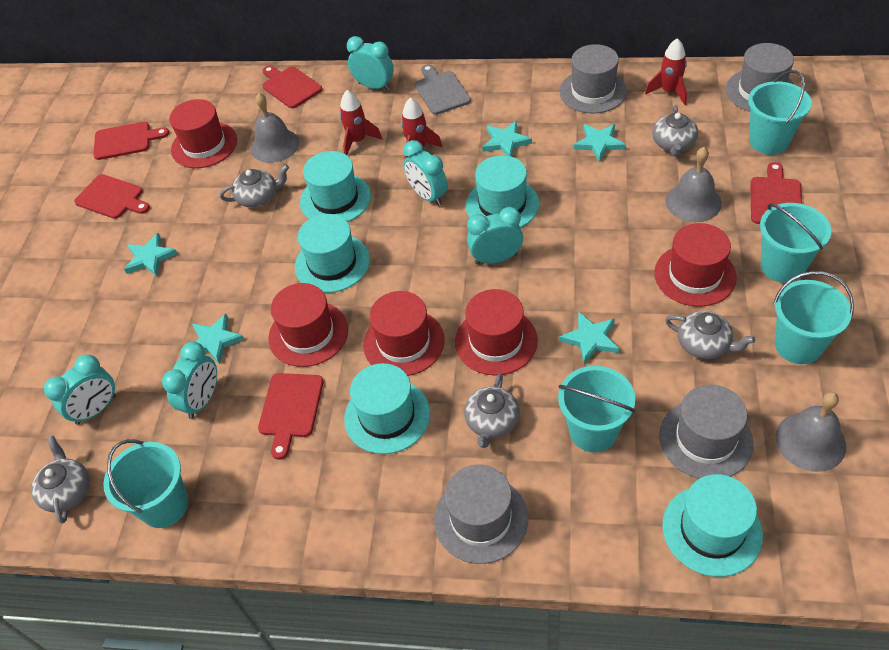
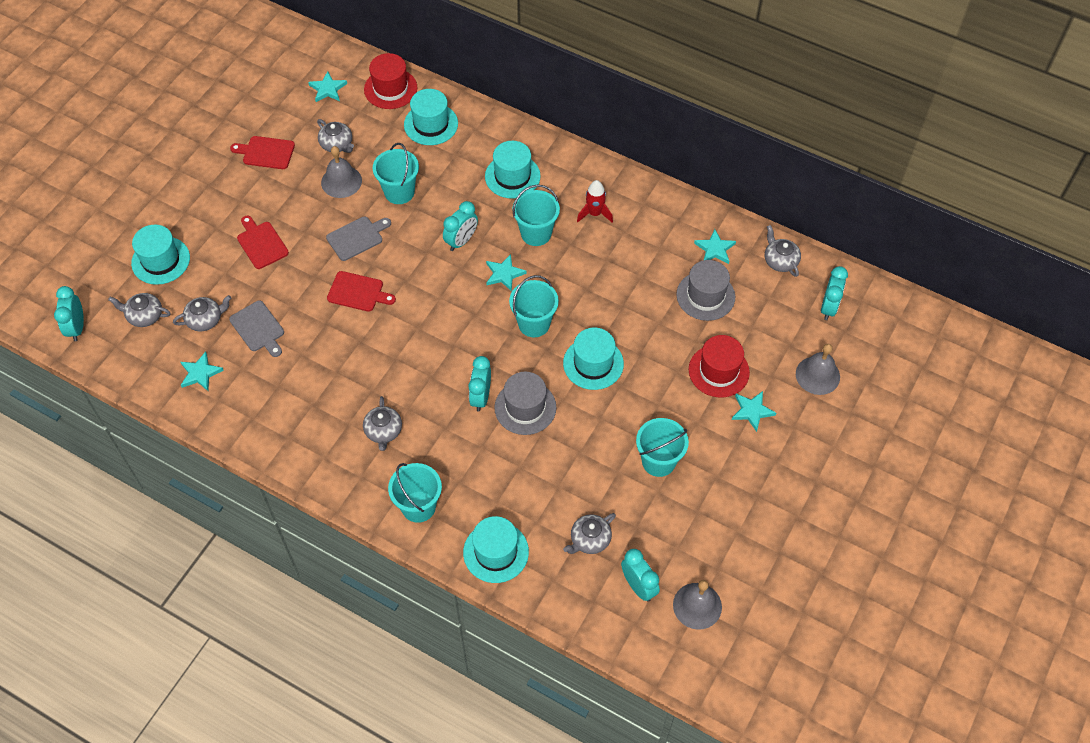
grey cutting board: 1 -> 2
grey hat: 4 -> 2
grey teapot: 5 -> 6
red cutting board: 5 -> 3
red hat: 5 -> 2
red rocket: 3 -> 1

